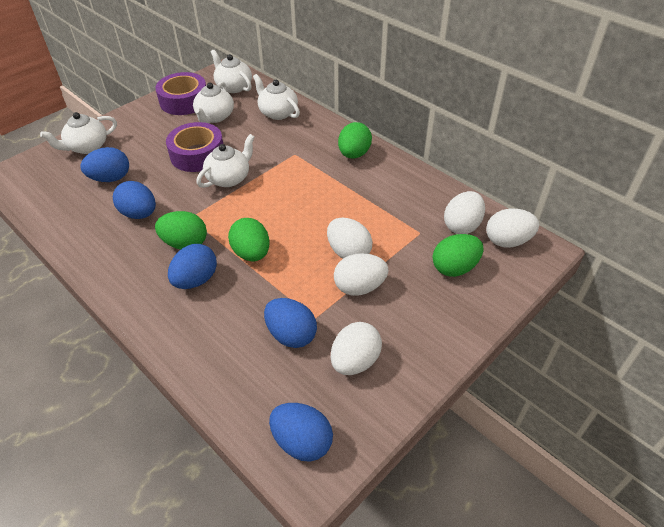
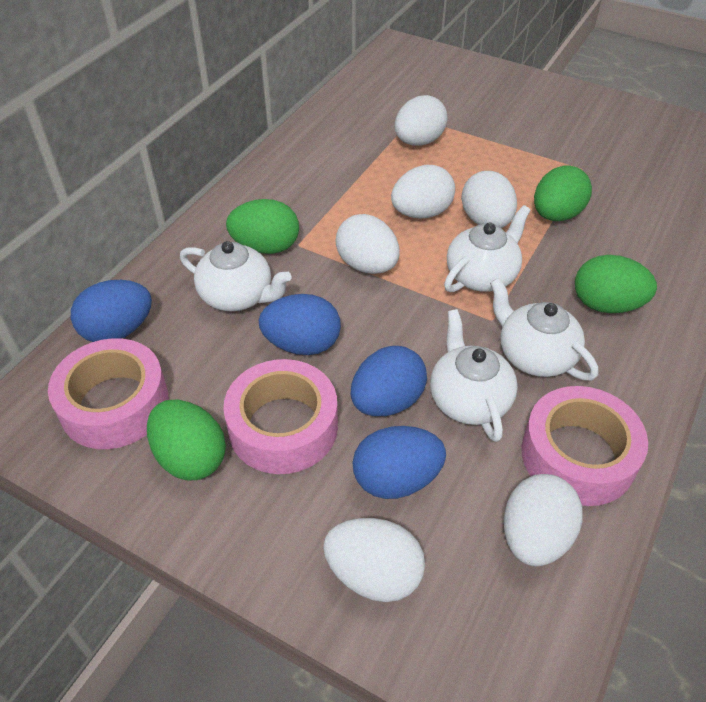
blue egg: 5 -> 4
pink tape: 0 -> 3
purple tape: 2 -> 0
white egg: 5 -> 6
white teapot: 5 -> 4

